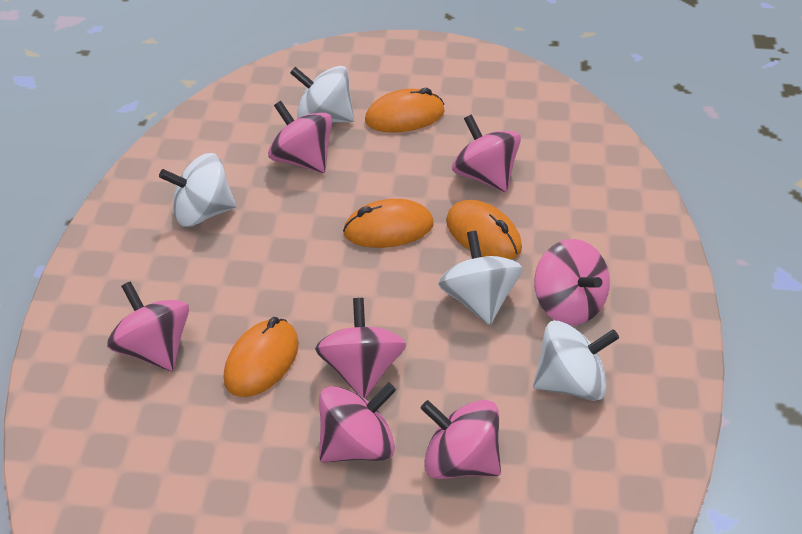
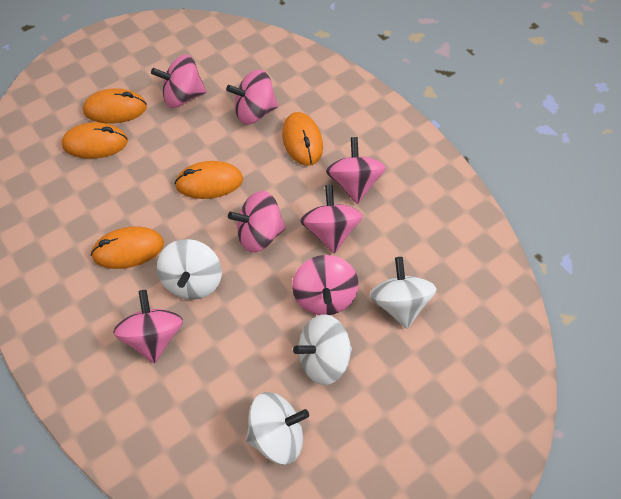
orange mouse: 4 -> 5

